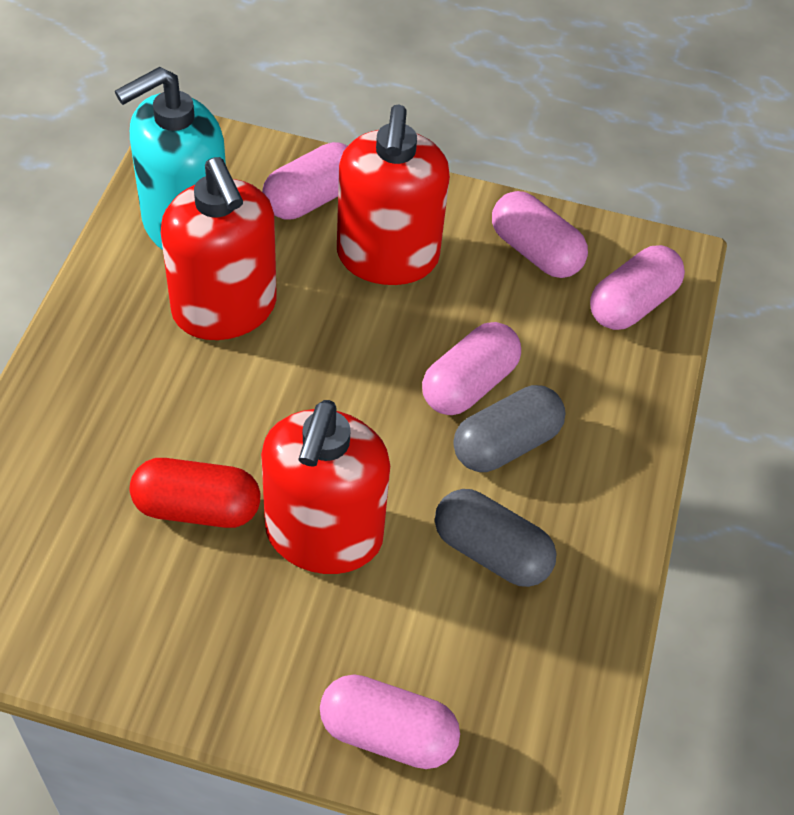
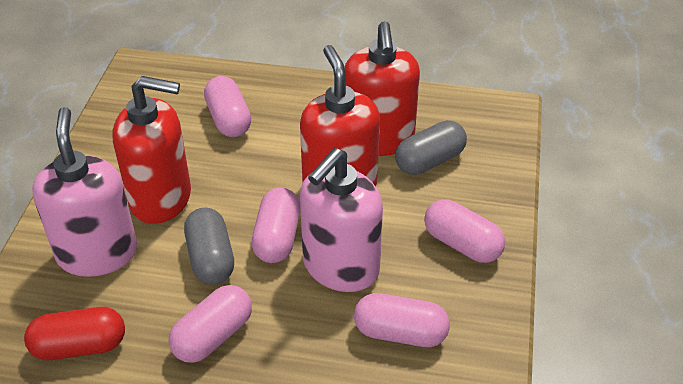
pink soap dispenser: 0 -> 2
turquoise soap dispenser: 1 -> 0

